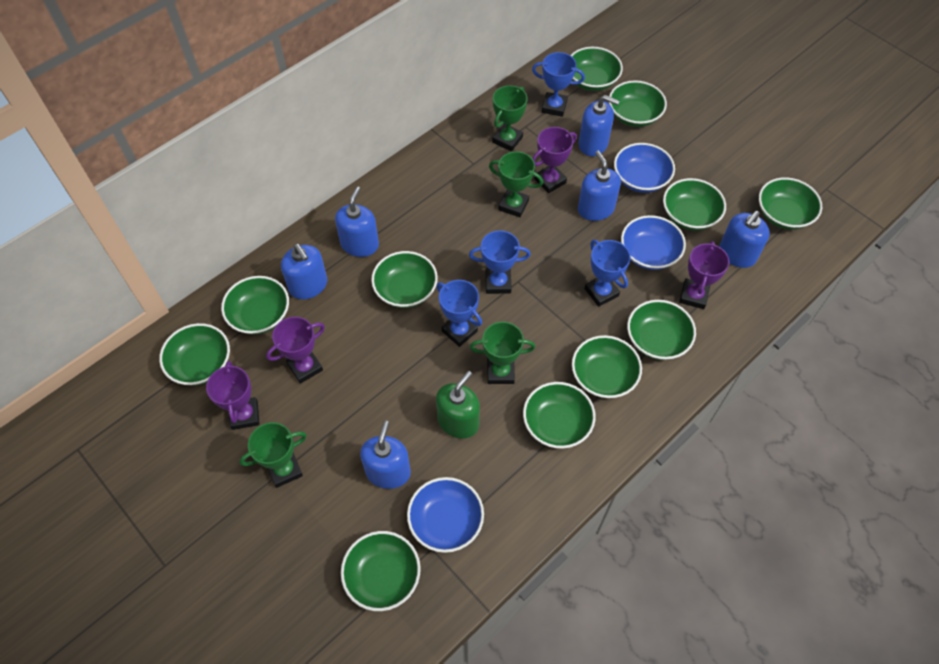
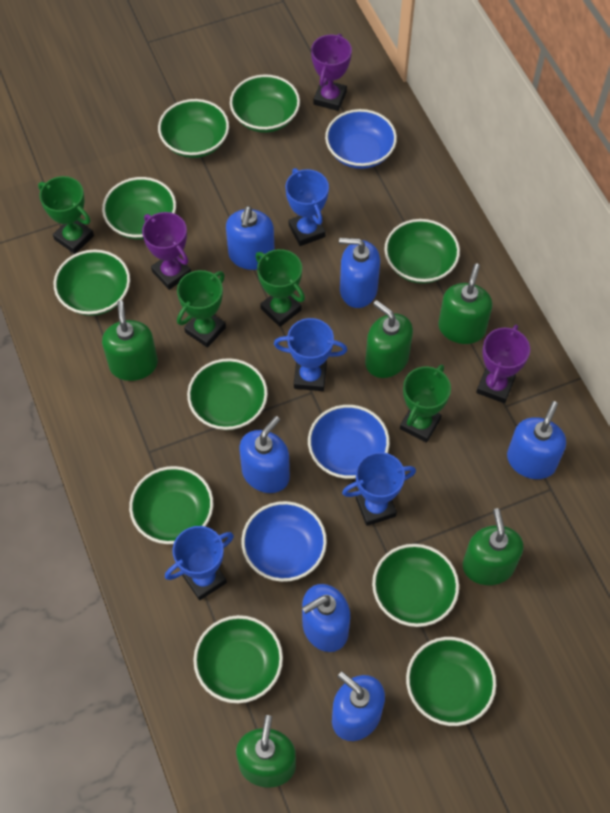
green bowl: 11 -> 10
green soap dispenser: 1 -> 5
purple trophy: 4 -> 3

